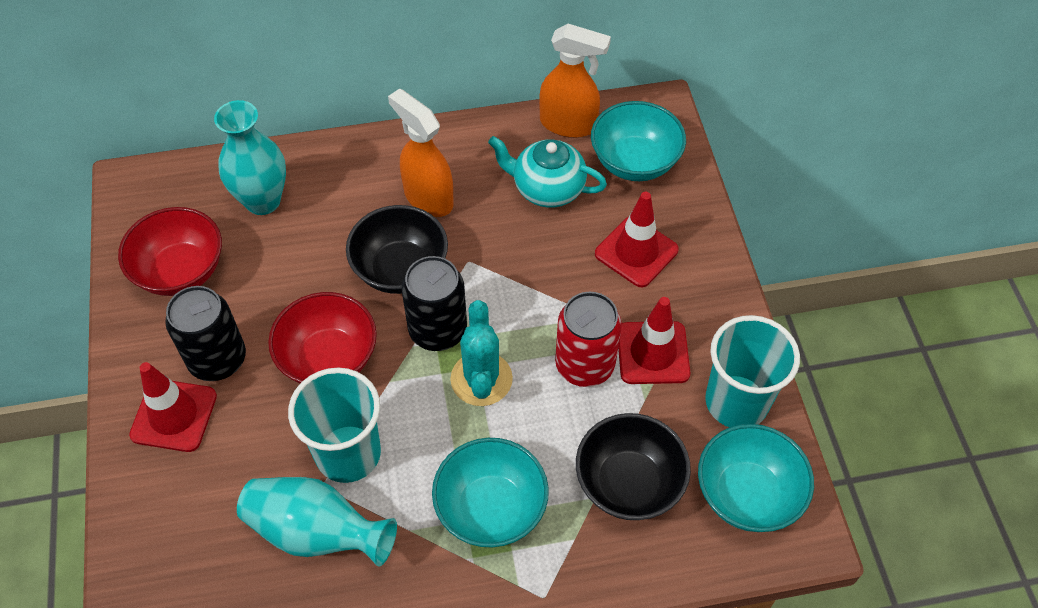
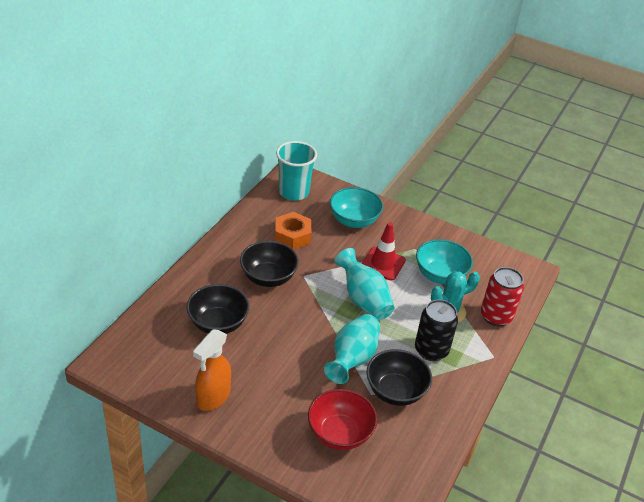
black bowl: 2 -> 3
black can: 2 -> 1
orange nut: 0 -> 1
orange spray bottle: 2 -> 1
red bowl: 2 -> 1
red traffic cone: 3 -> 1
turquoise bowl: 3 -> 2
turquoise cup: 2 -> 1
turquoise teapot: 1 -> 0

